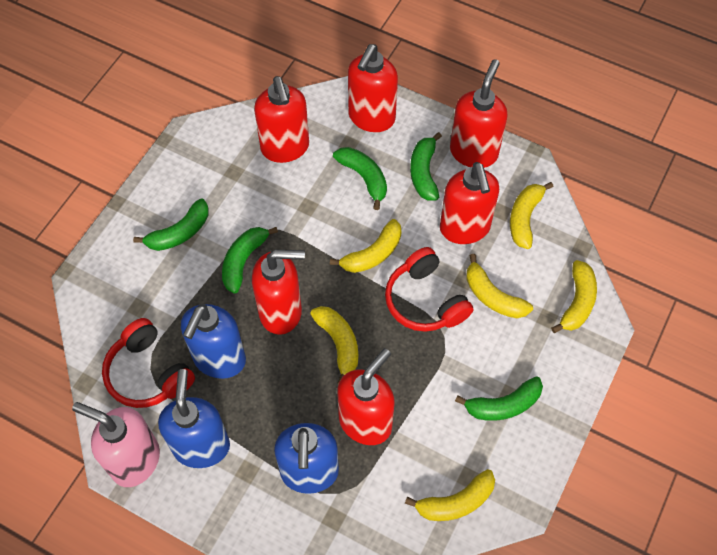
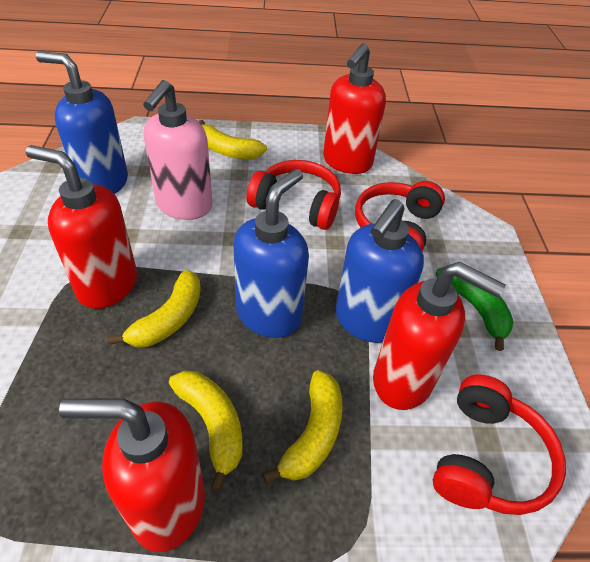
green banana: 5 -> 1
red headphones: 2 -> 3
red soap dispenser: 6 -> 4
yellow banana: 6 -> 4

